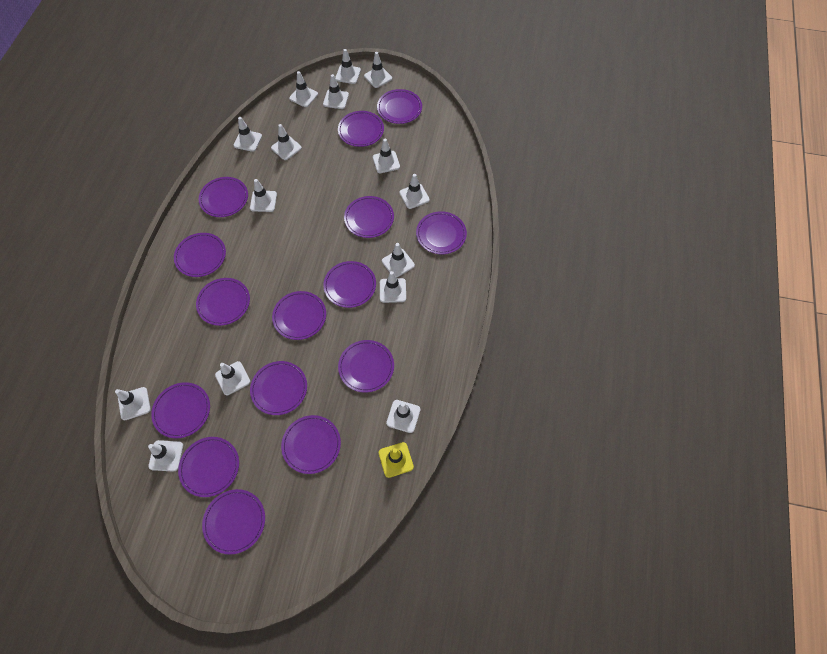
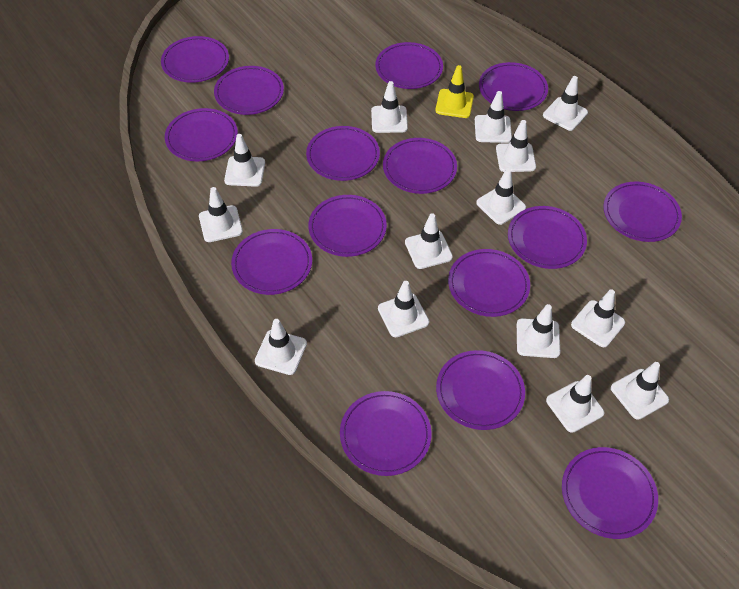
white traffic cone: 15 -> 14

